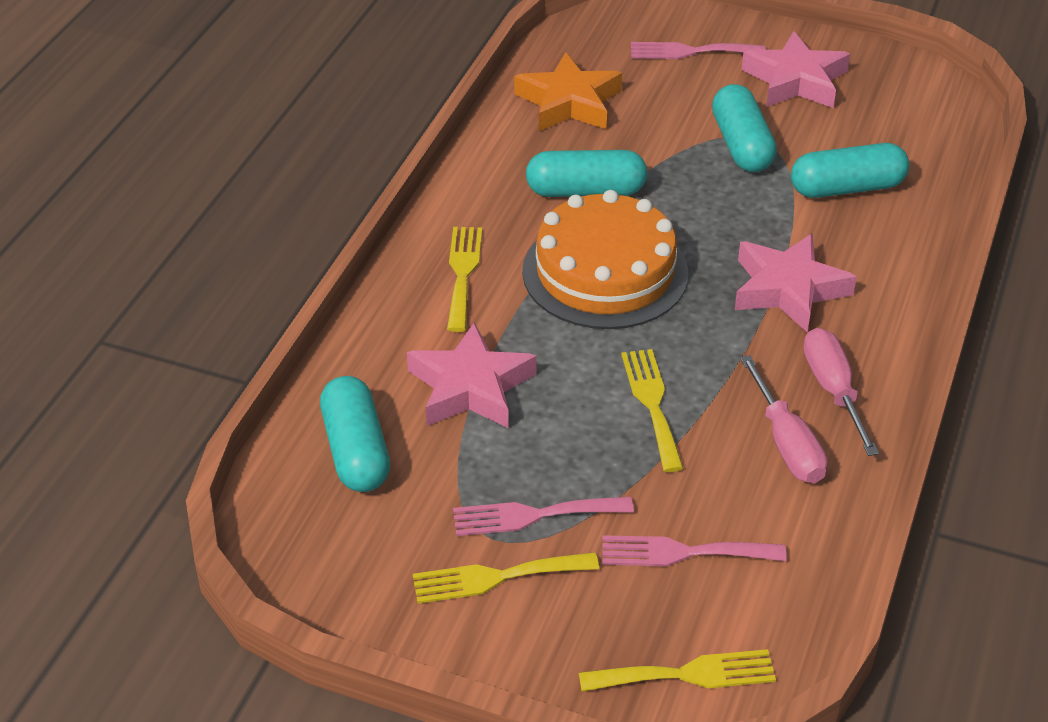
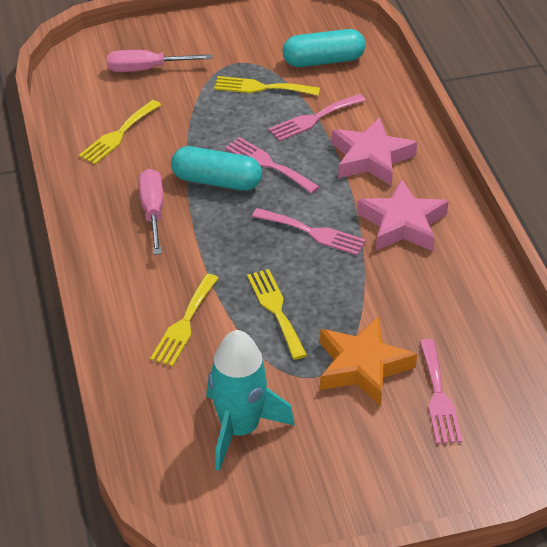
orange cake: 1 -> 0
pink fork: 3 -> 4
pink star: 3 -> 2
turquoise capsule: 4 -> 2
turquoise rocket: 0 -> 1

